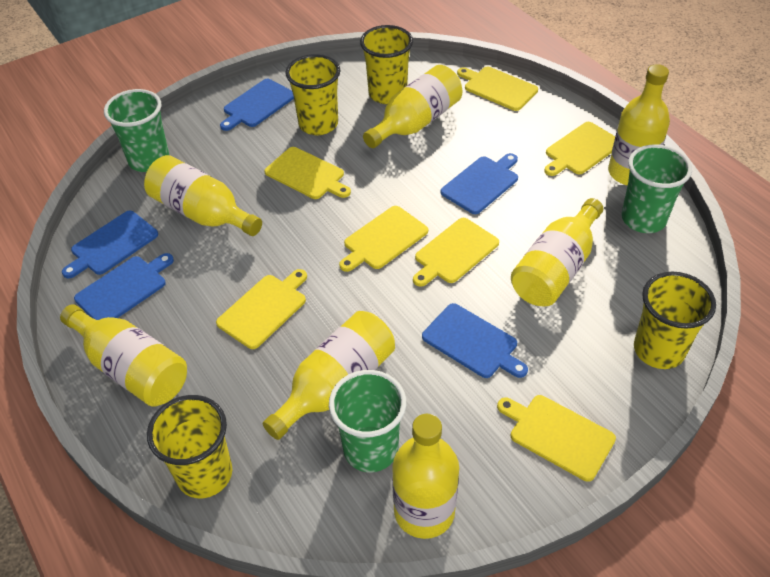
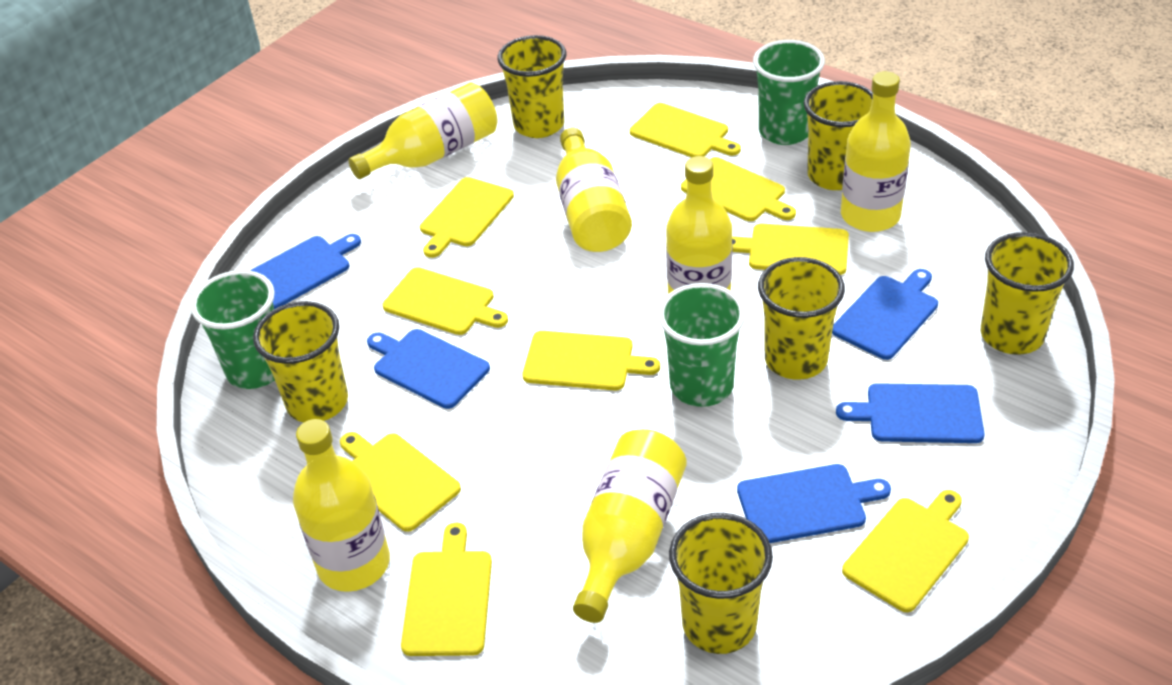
yellow bottle: 7 -> 6
yellow cup: 4 -> 6
yellow cutting board: 7 -> 9

